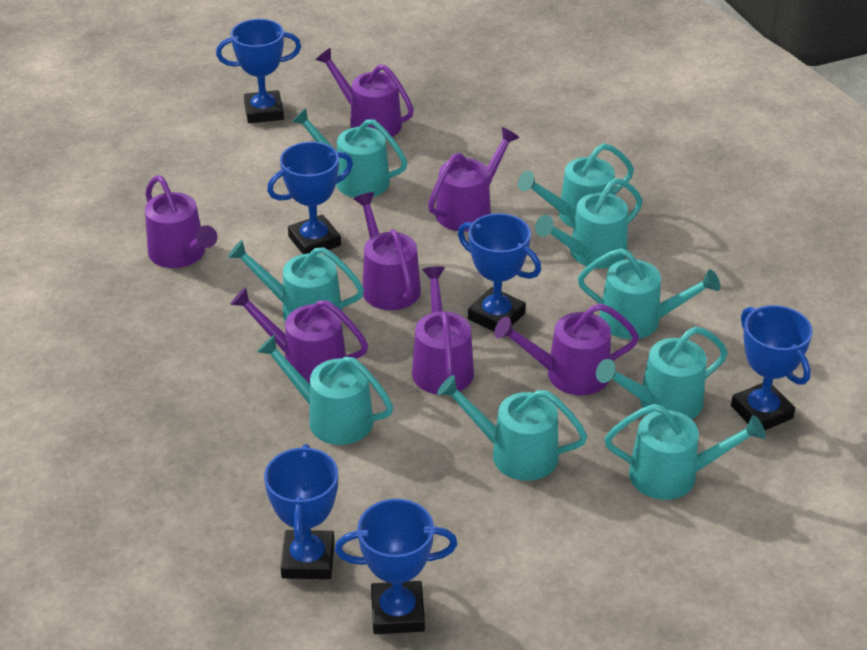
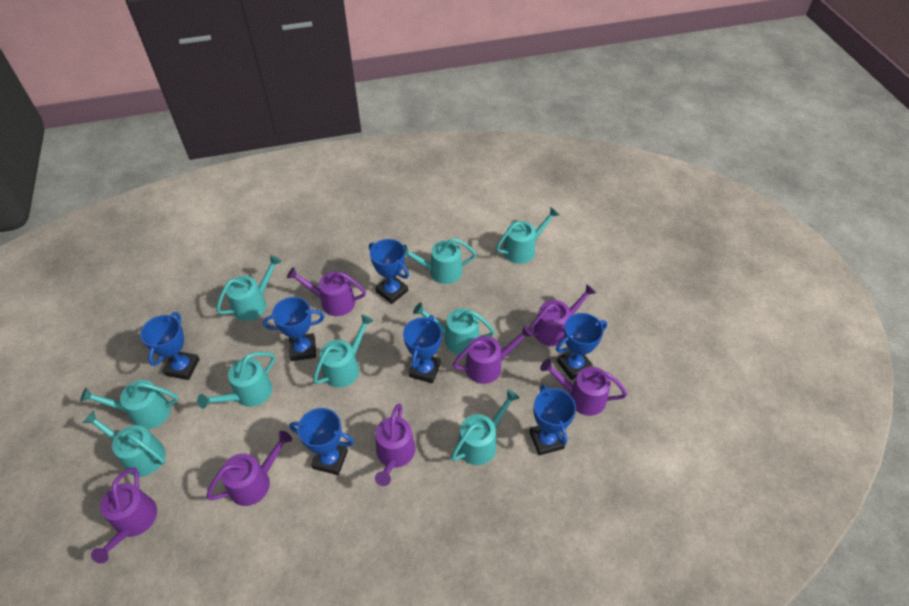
blue trophy: 6 -> 7

